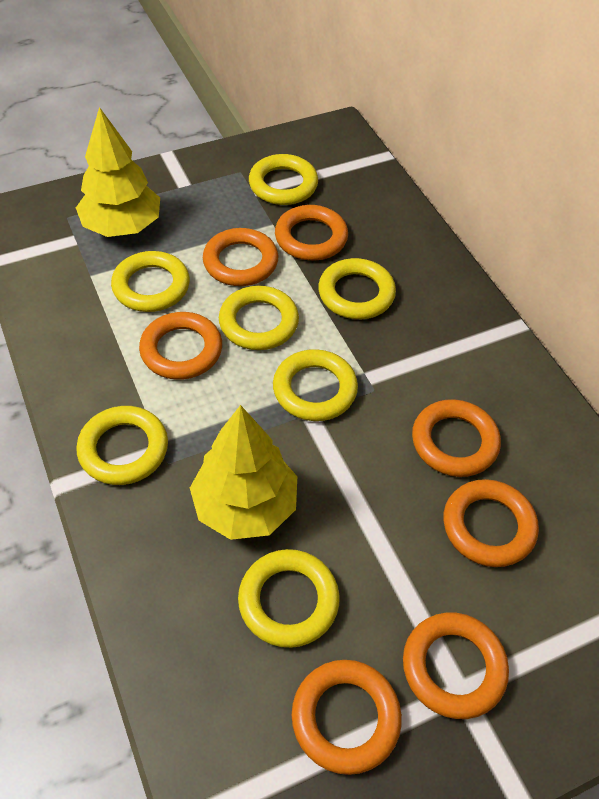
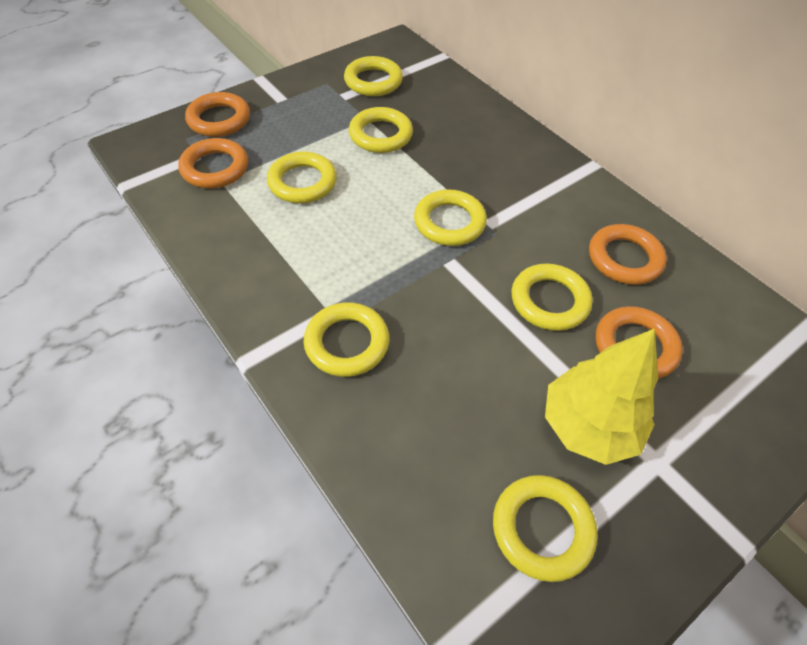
orange ring: 7 -> 4
yellow tree: 2 -> 1

